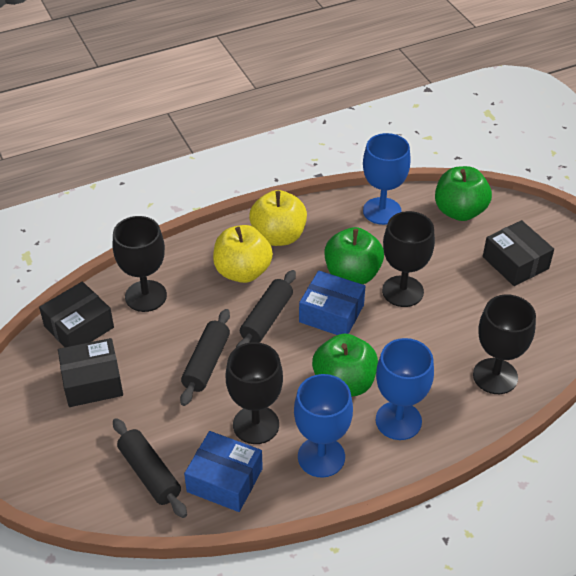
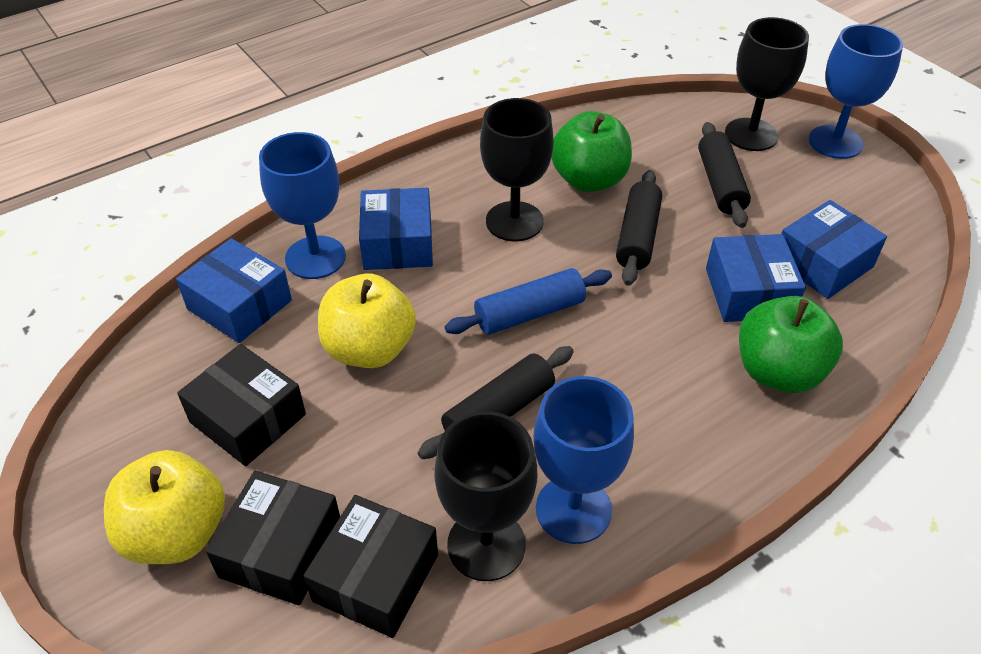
black goblet: 4 -> 3
blue box: 2 -> 4
blue rolling pin: 0 -> 1
green apple: 3 -> 2

